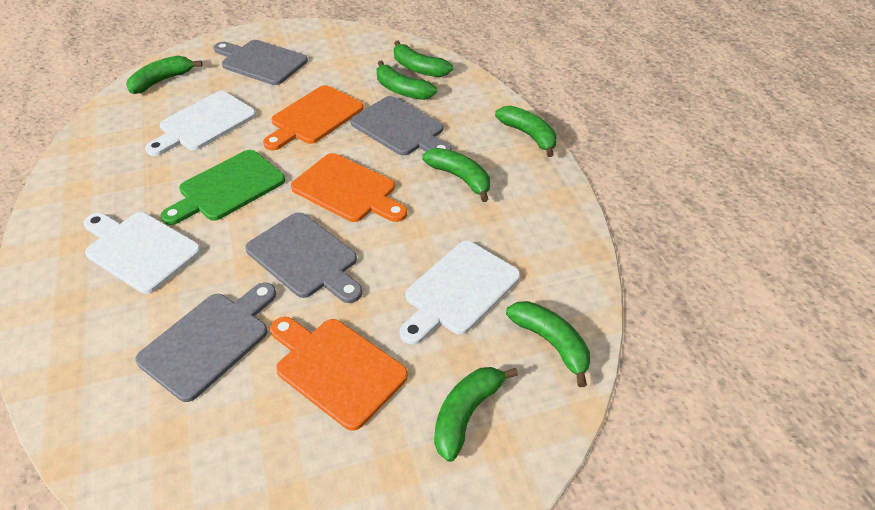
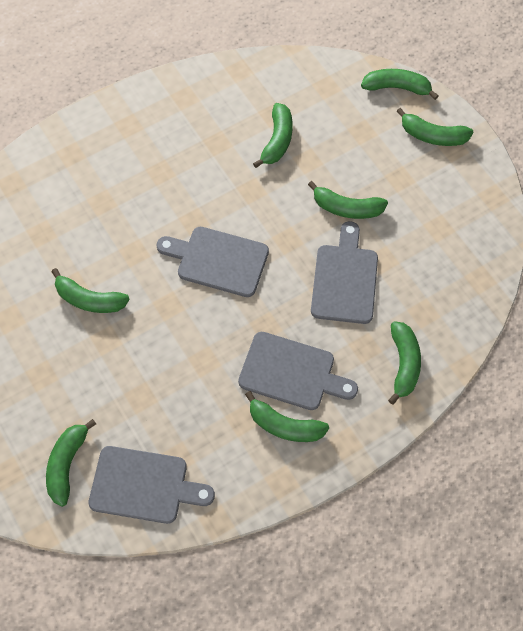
green banana: 7 -> 8
green cutting board: 1 -> 0
orange cutting board: 3 -> 0
white cutting board: 3 -> 0

